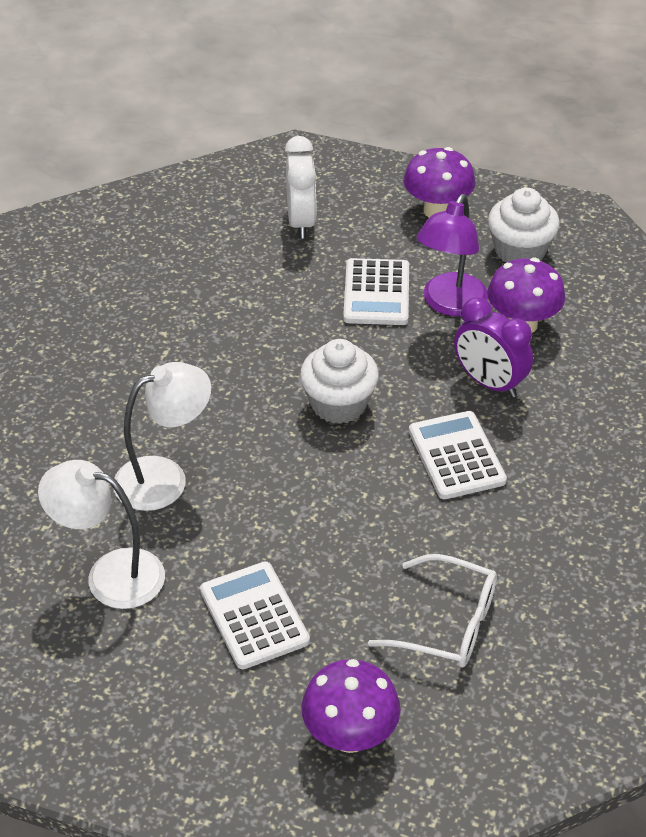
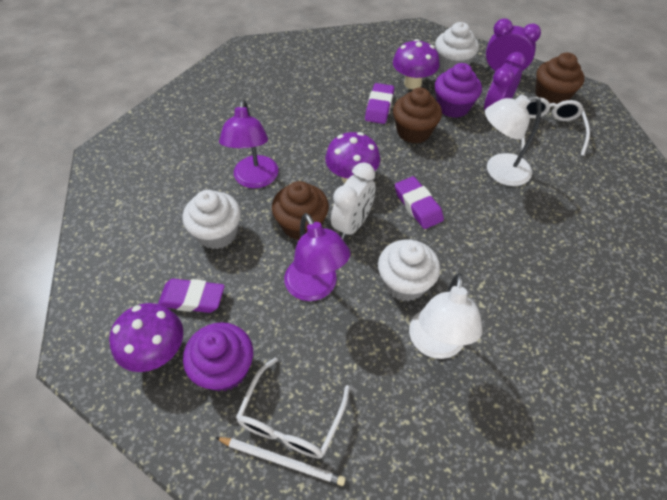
brown cupcake: 0 -> 3
purple clock: 1 -> 2
purple cupcake: 0 -> 2
purple eraser: 0 -> 3
purple lamp: 1 -> 2
white calculator: 3 -> 0
white cupcake: 2 -> 3
white glasses: 1 -> 2
white pencil: 0 -> 1

